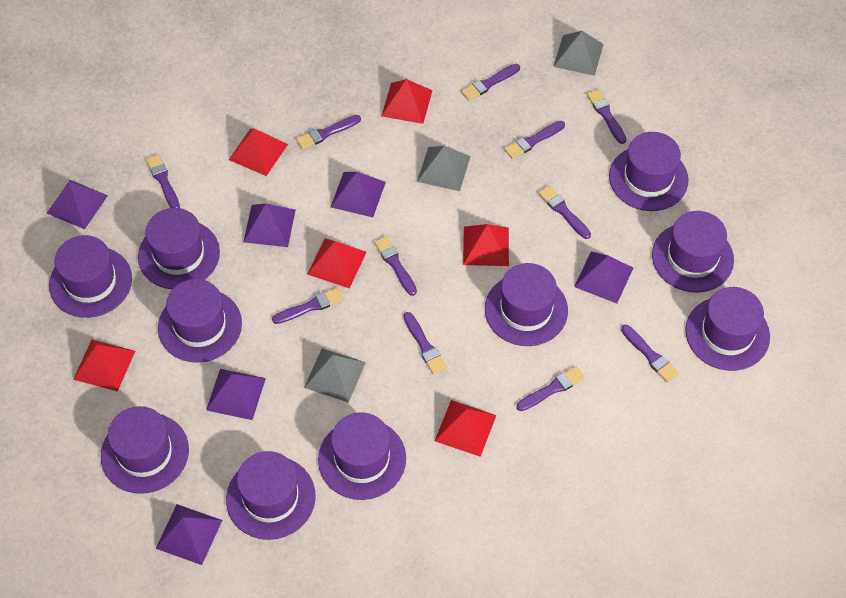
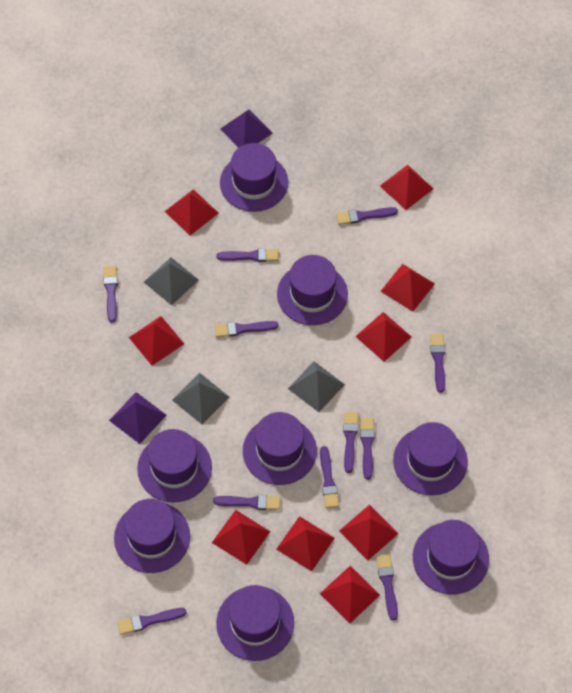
purple hat: 10 -> 8
purple pyramid: 6 -> 2
red pyramid: 6 -> 9

